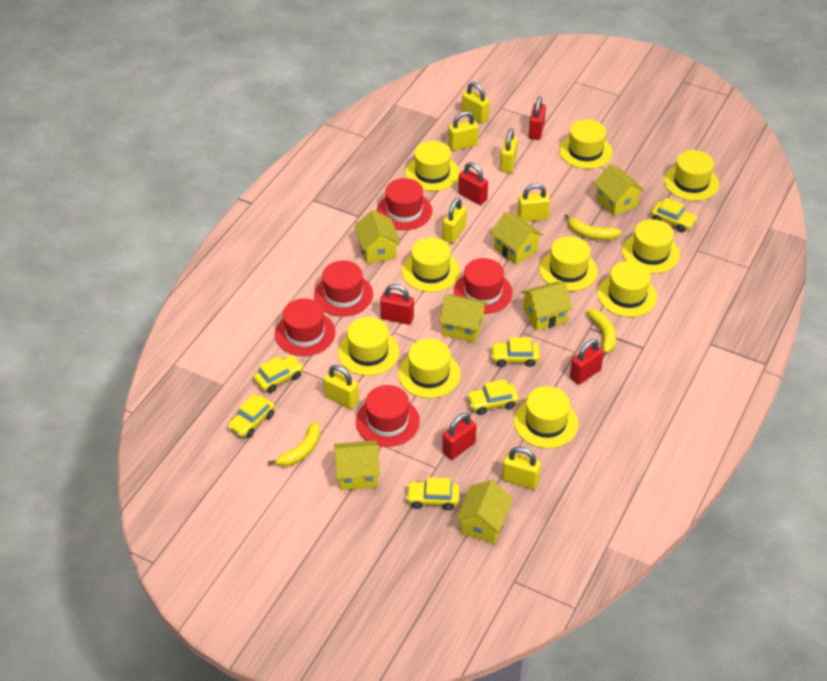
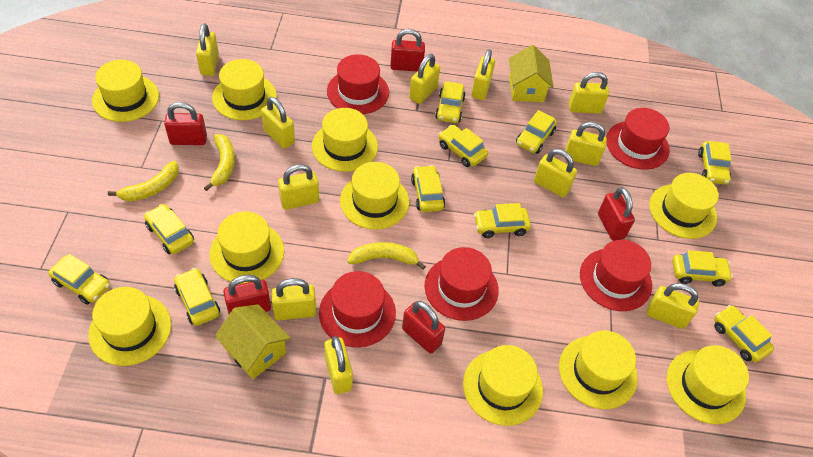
yellow car: 6 -> 11
yellow house: 7 -> 2
yellow padlock: 7 -> 11

